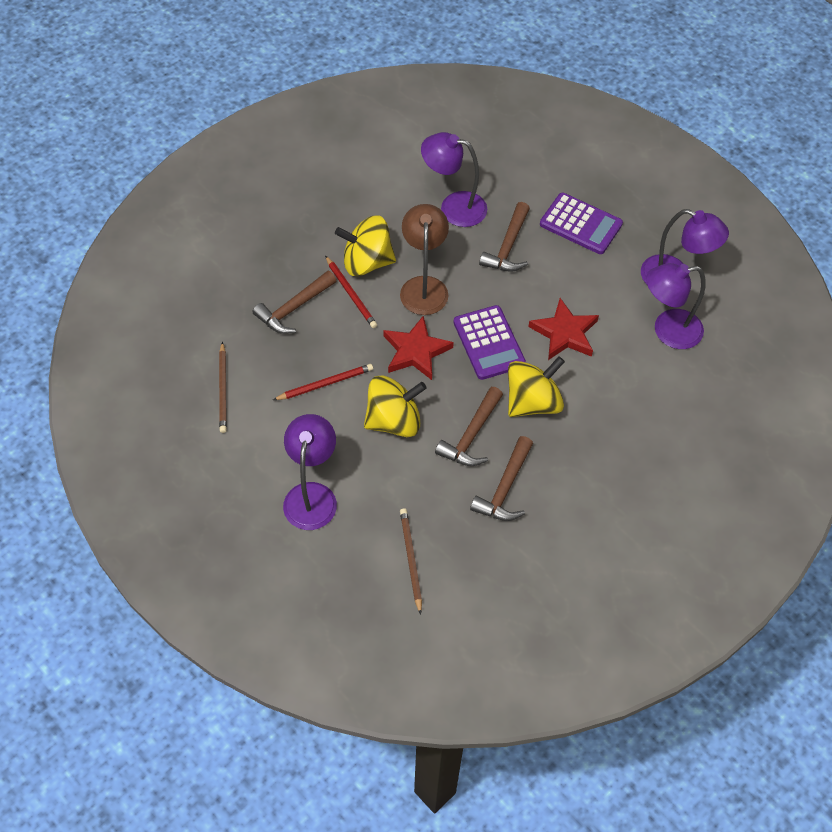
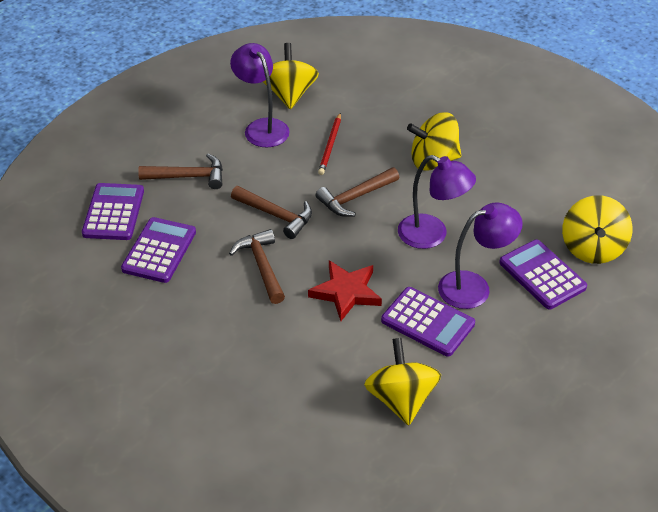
brown lamp: 1 -> 0
brown pencil: 2 -> 0
purple calculator: 2 -> 4
purple lamp: 4 -> 3
red pencil: 2 -> 1
red star: 2 -> 1
yellow spinning top: 3 -> 4

